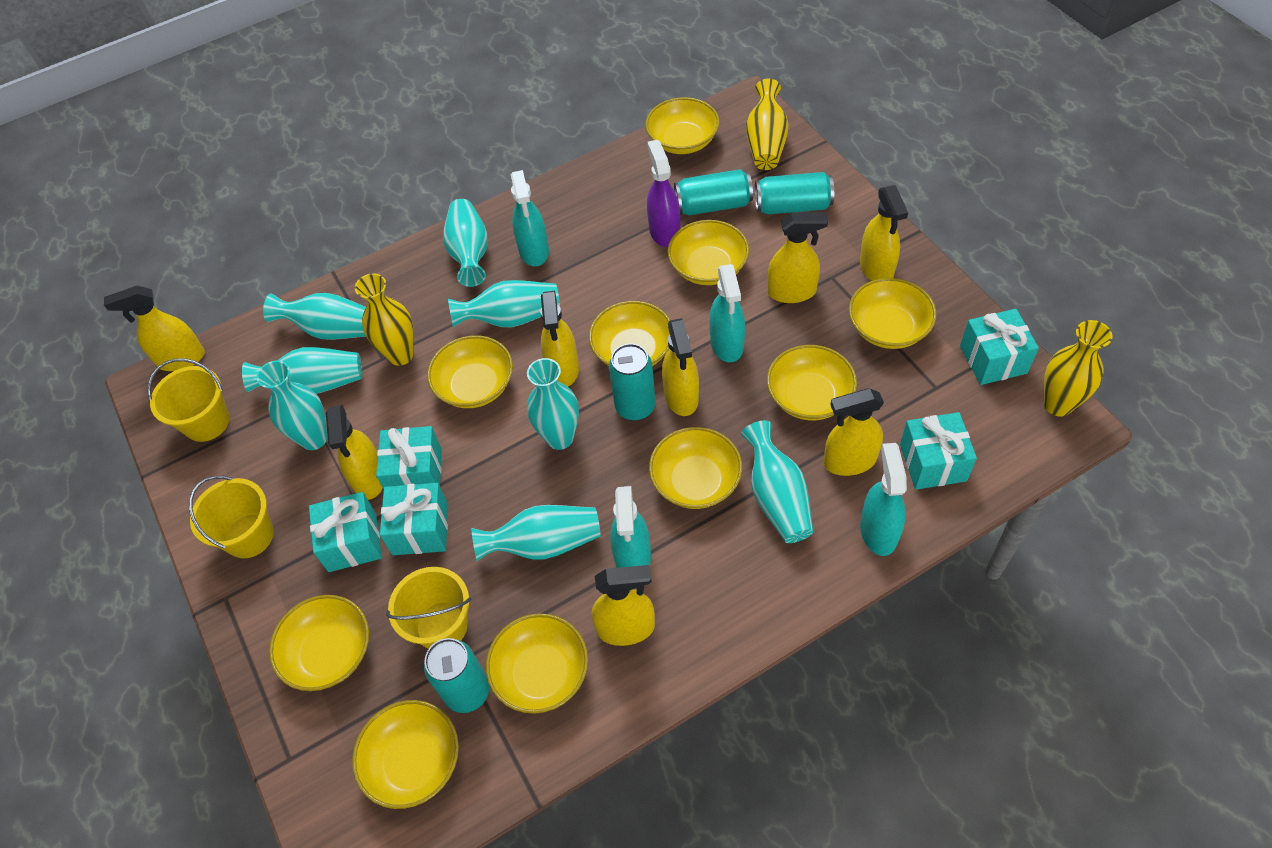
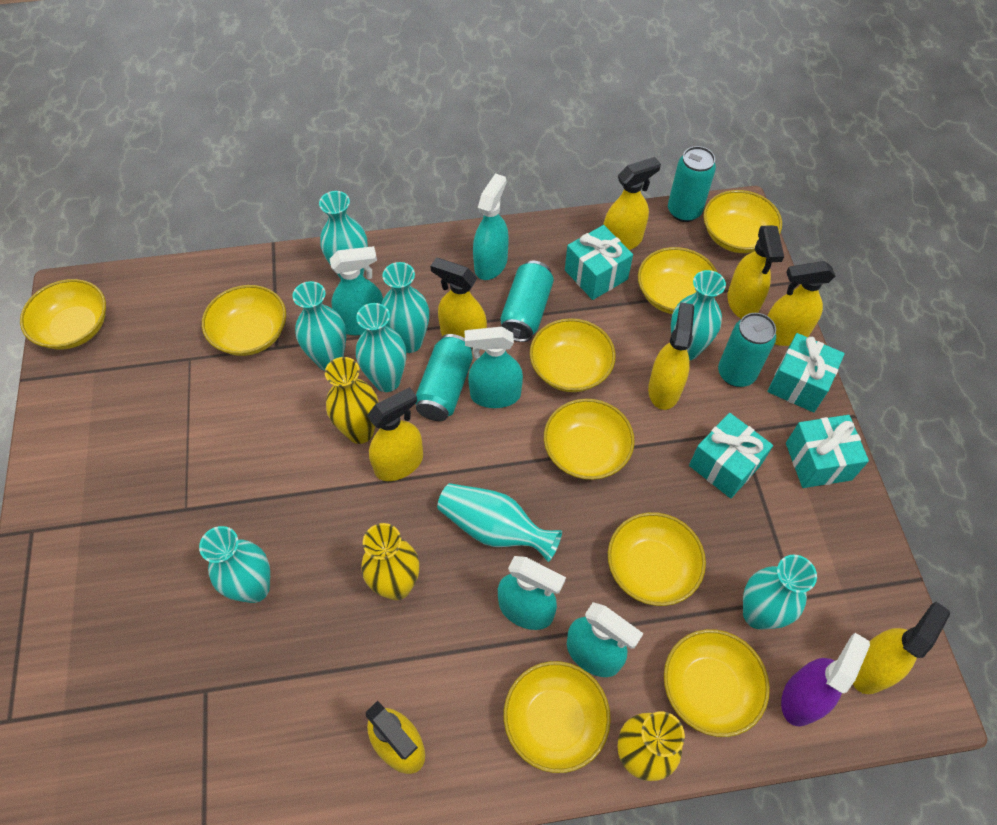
turquoise gift: 5 -> 4
turquoise spray bottle: 4 -> 5
yellow bowl: 10 -> 9
yellow bucket: 3 -> 0

